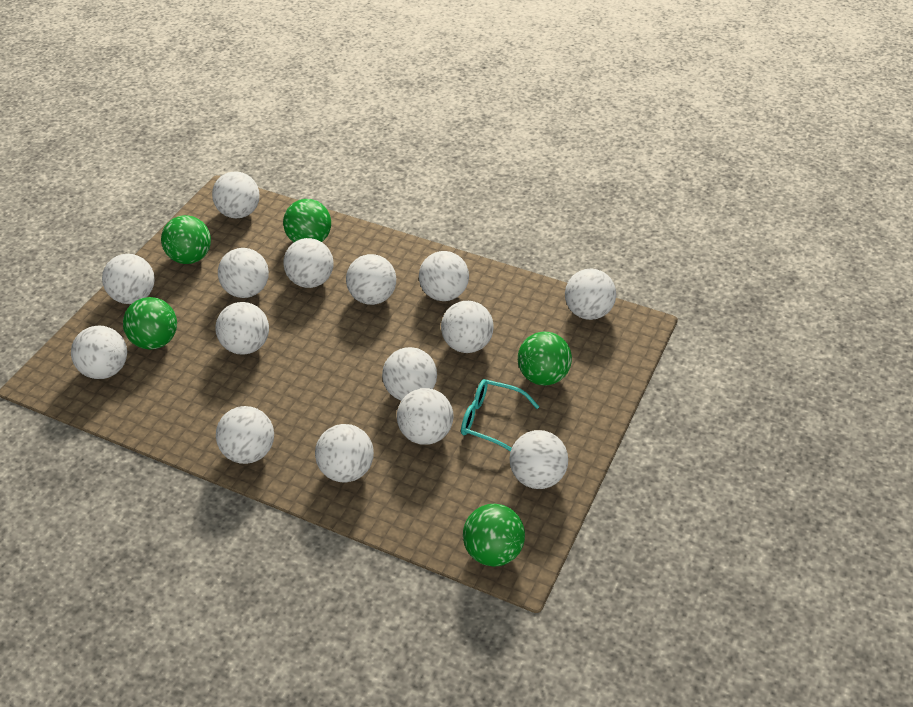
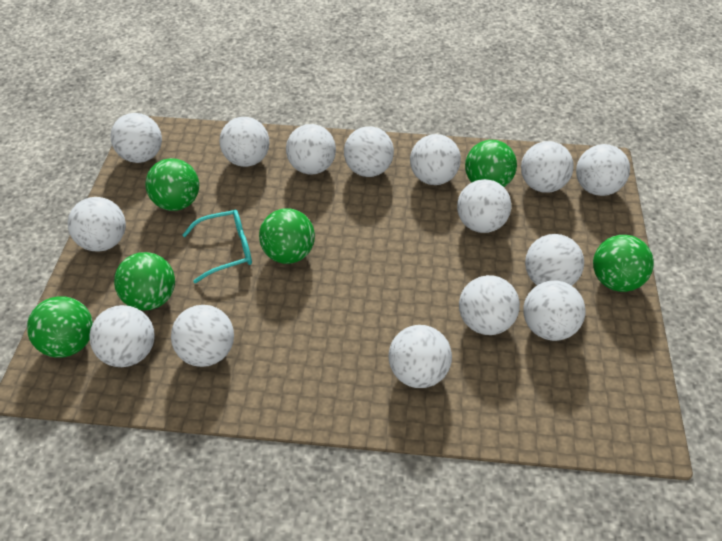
green ball: 5 -> 6

